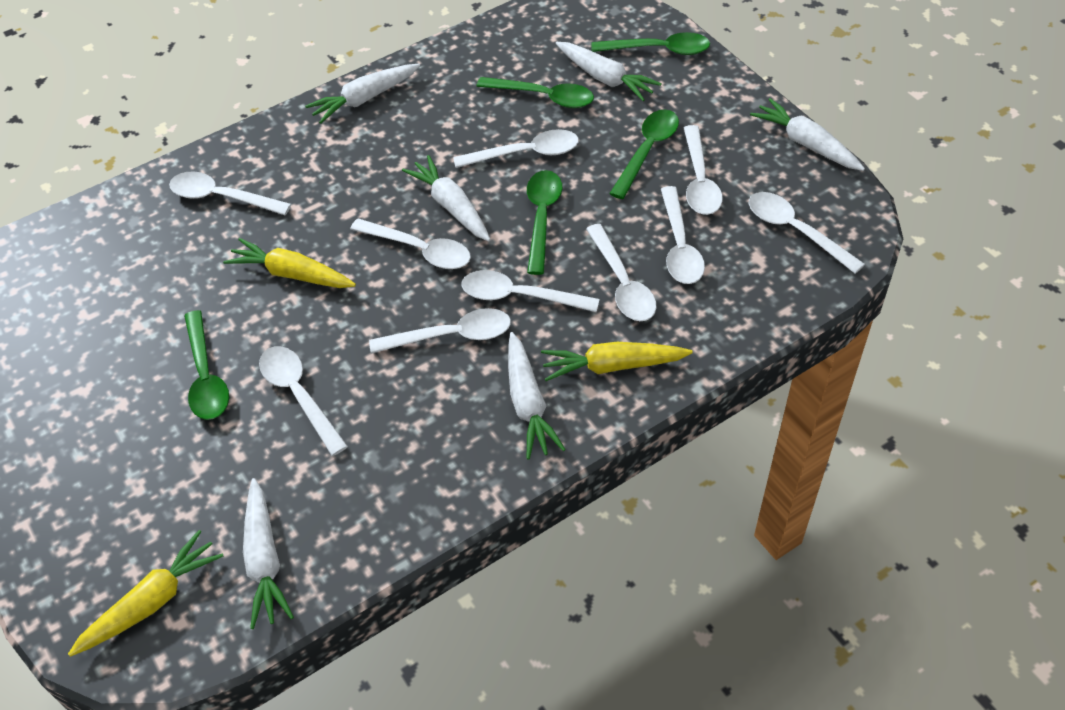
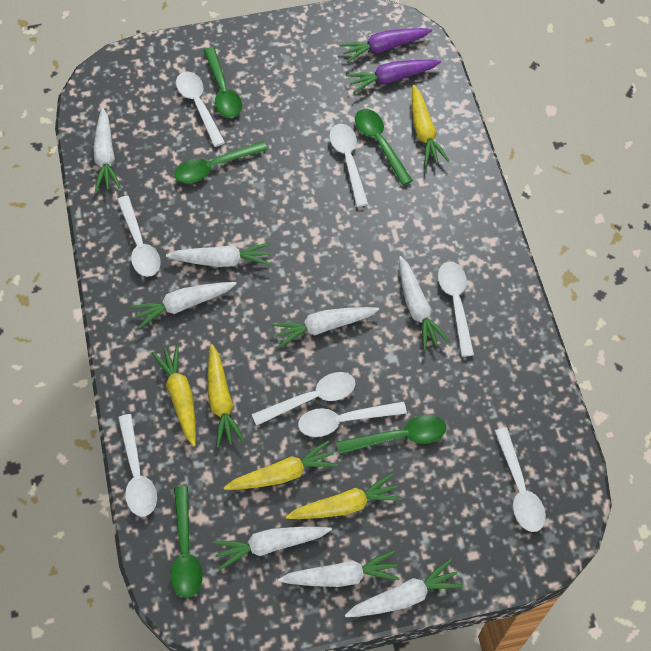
purple carrot: 0 -> 2
white carrot: 6 -> 8
white spoon: 10 -> 8
yellow carrot: 3 -> 5

